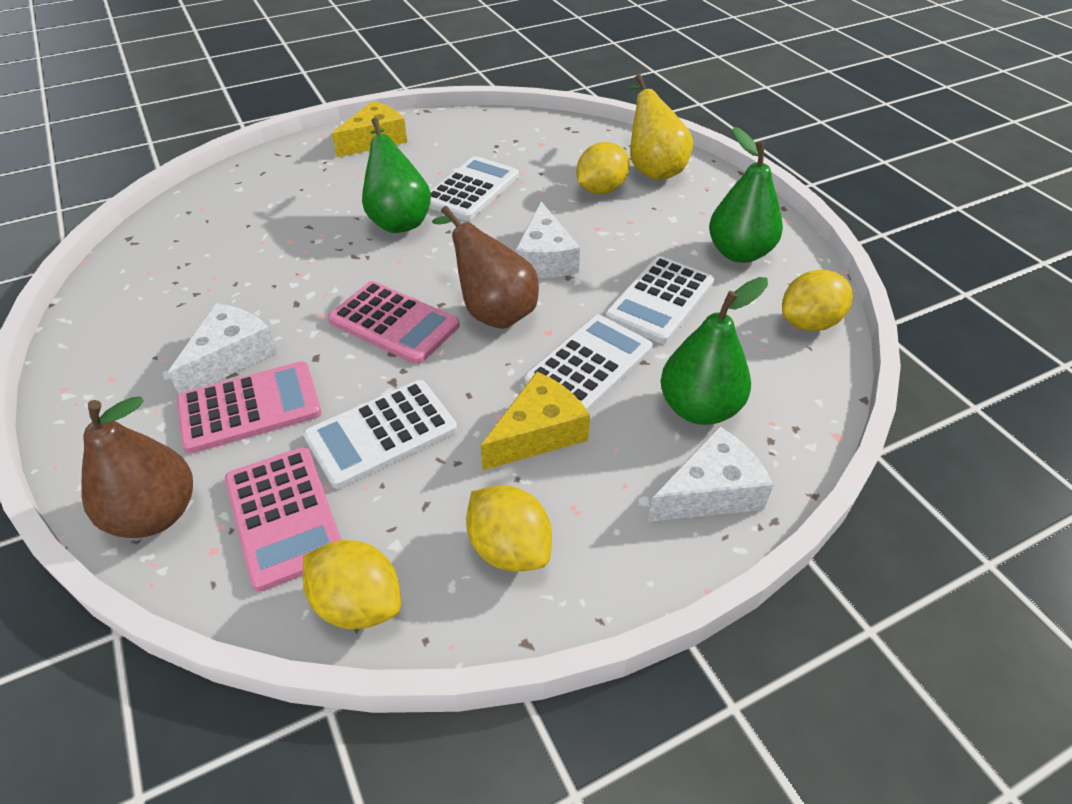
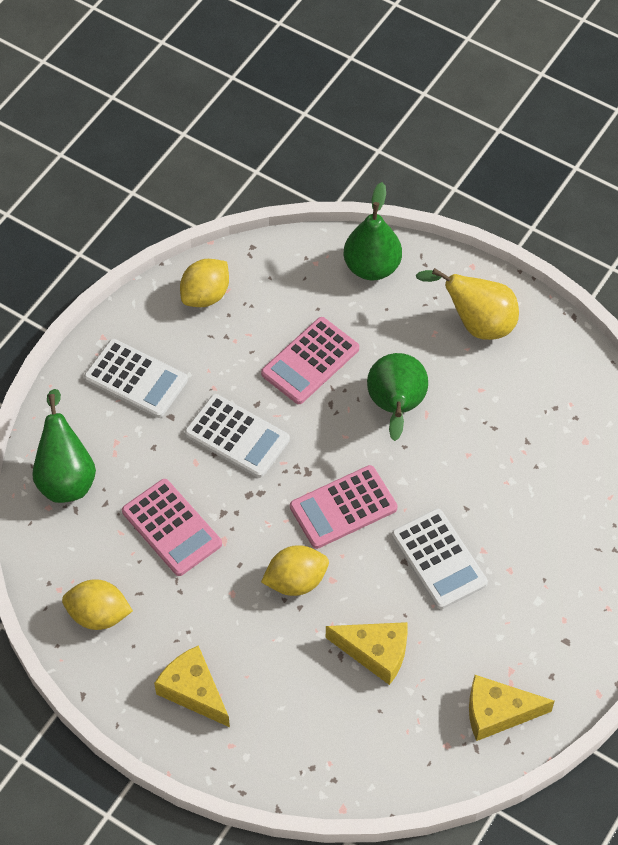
brown pear: 2 -> 0
white calculator: 4 -> 3
white cheese: 3 -> 0
yellow cheese: 2 -> 3
yellow lemon: 4 -> 3

